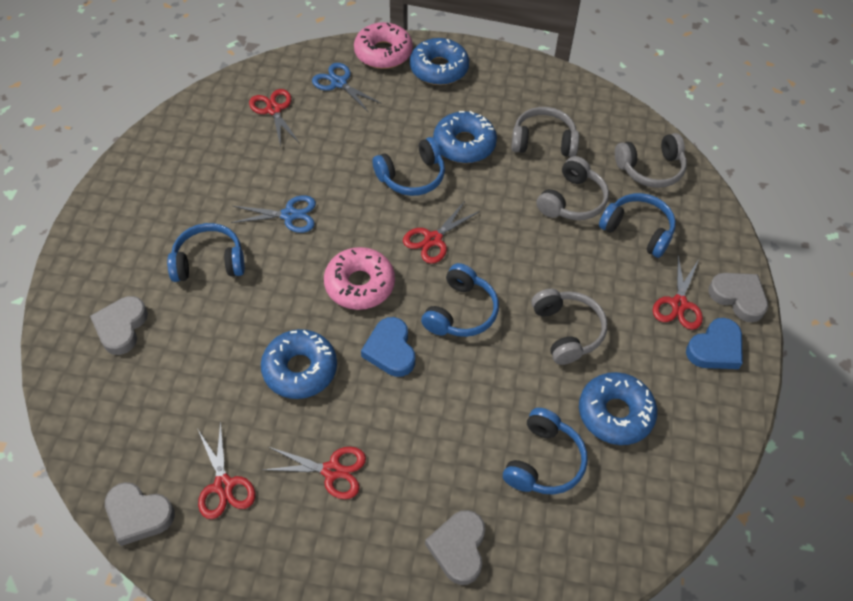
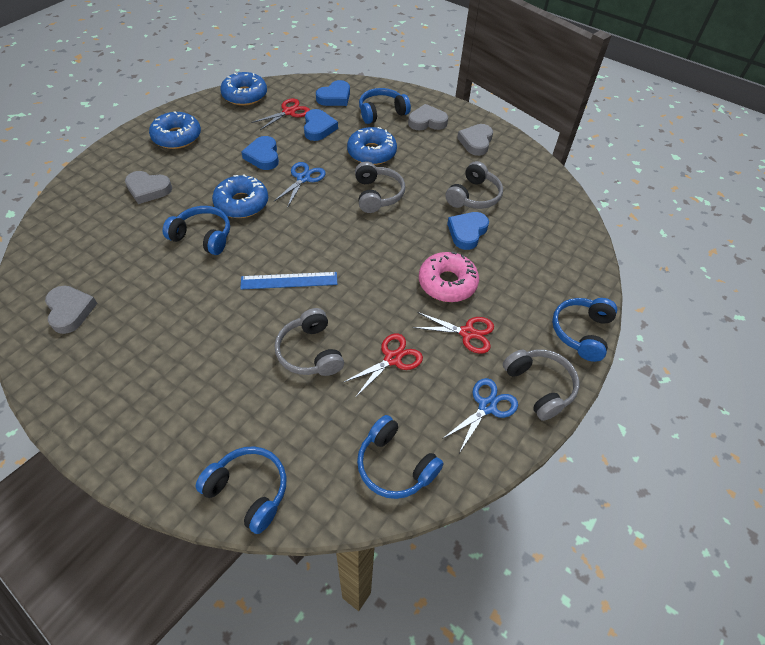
blue heart: 2 -> 4
blue ruler: 0 -> 1
pink donut: 2 -> 1
red scissors: 5 -> 3

